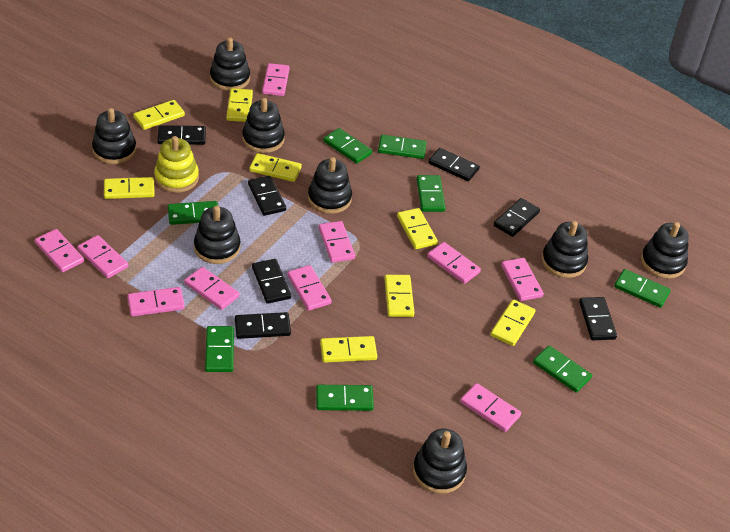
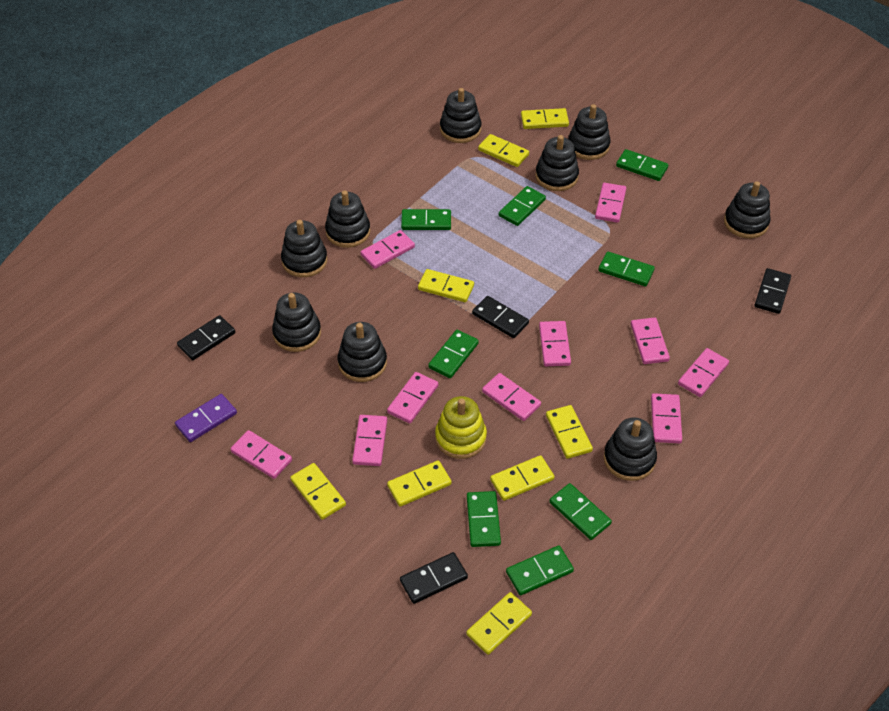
black domino: 7 -> 4
black stacking toy: 8 -> 9
purple domino: 0 -> 1

